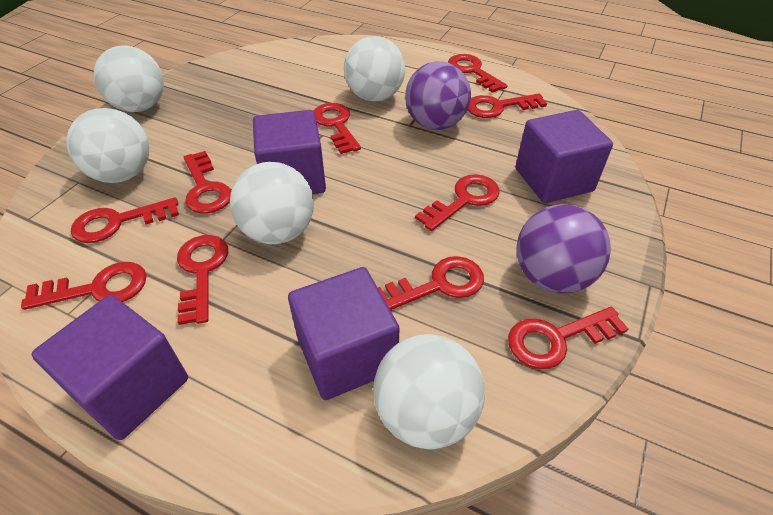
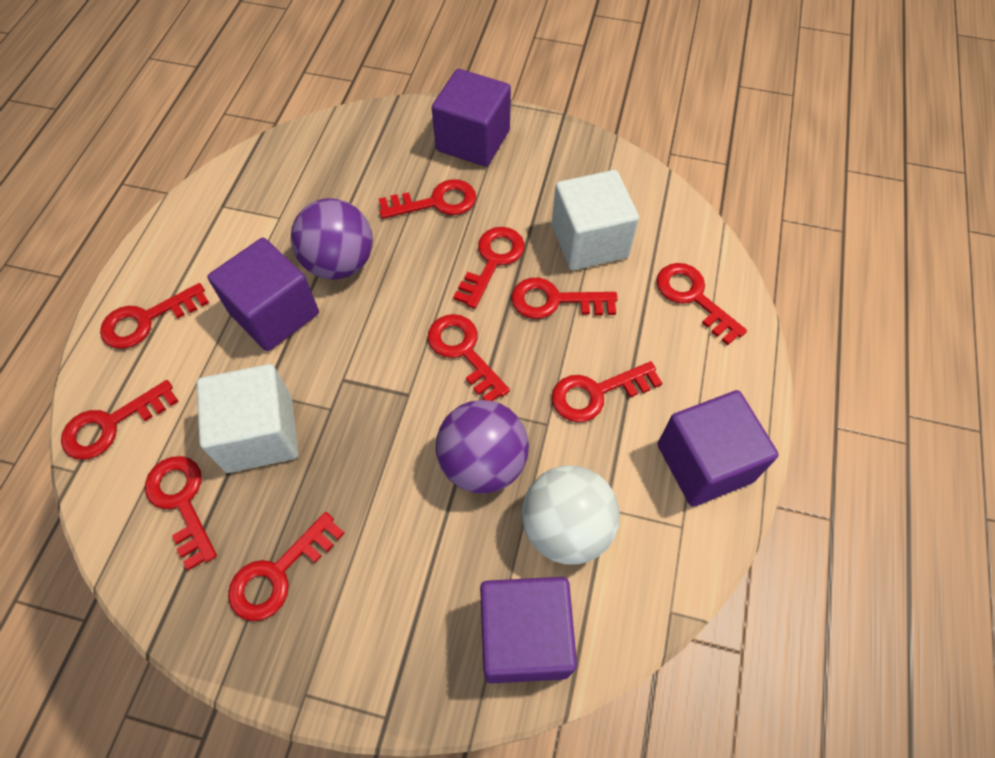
white ball: 5 -> 1
white cube: 0 -> 2

